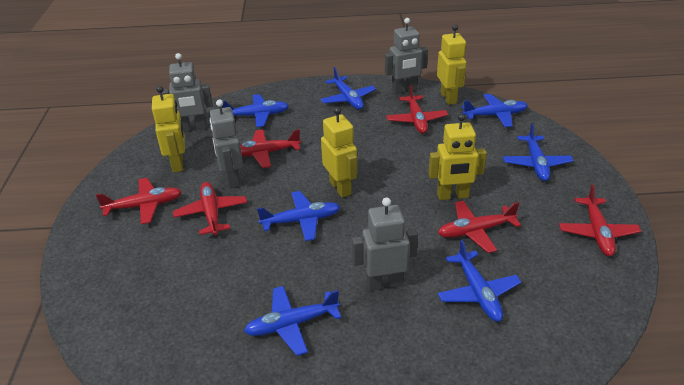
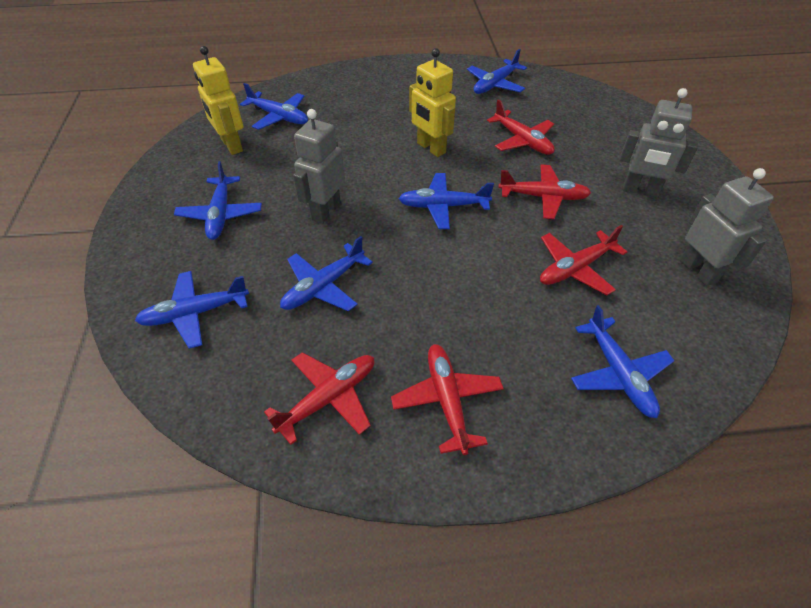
grey robot: 4 -> 3
red plane: 6 -> 5
yellow robot: 4 -> 2

